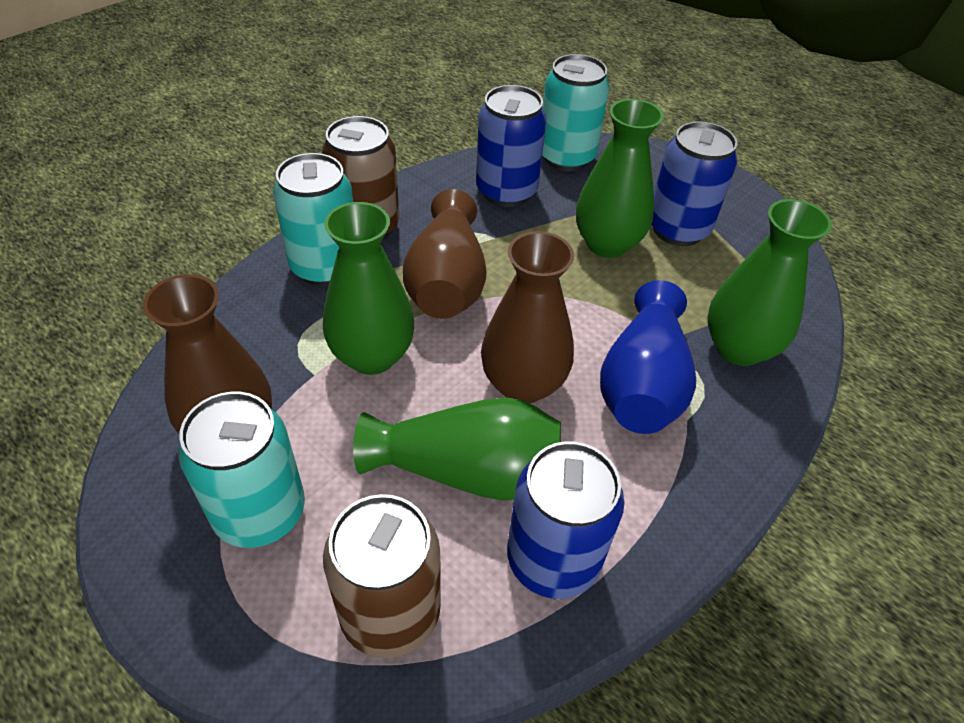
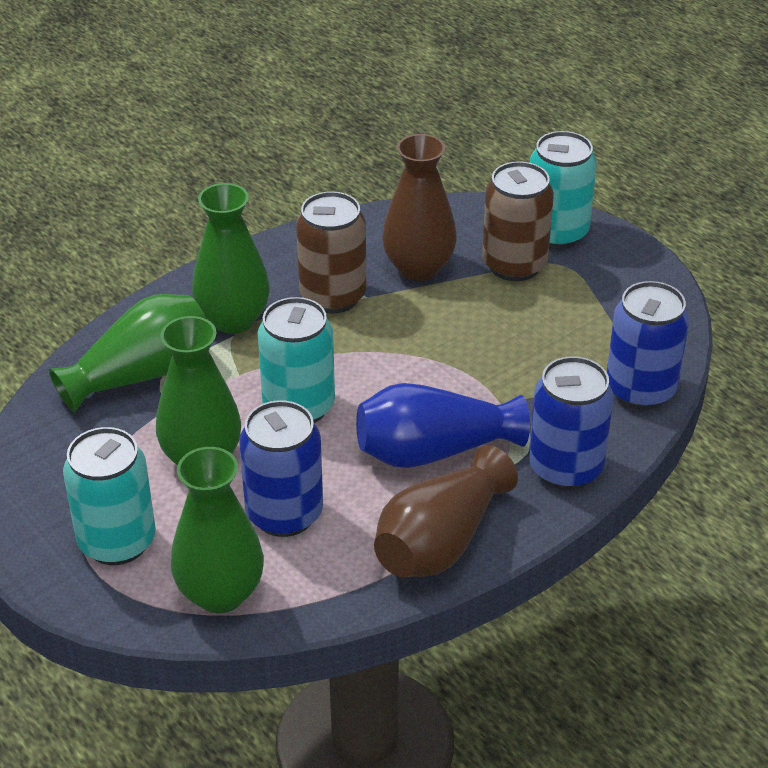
brown vase: 3 -> 2

